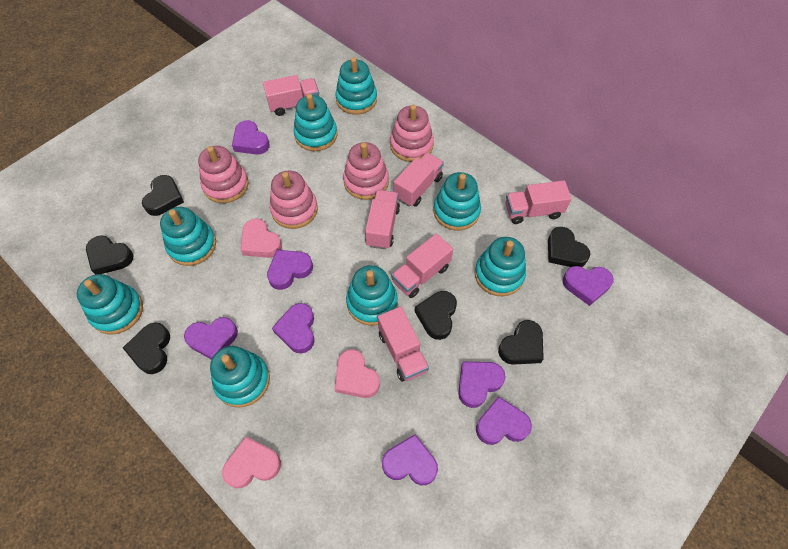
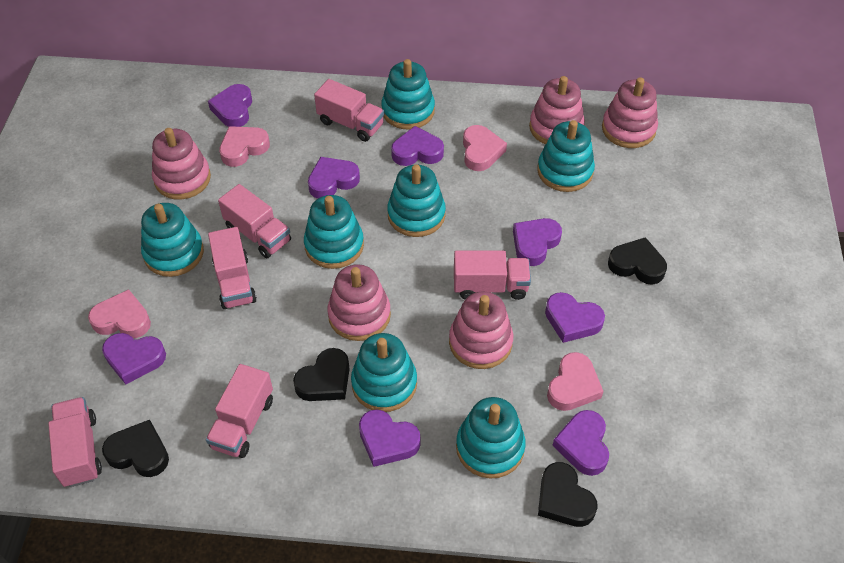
black heart: 6 -> 4
pink heart: 3 -> 4
pink stacking toy: 4 -> 5
turquoise stacking toy: 8 -> 7

